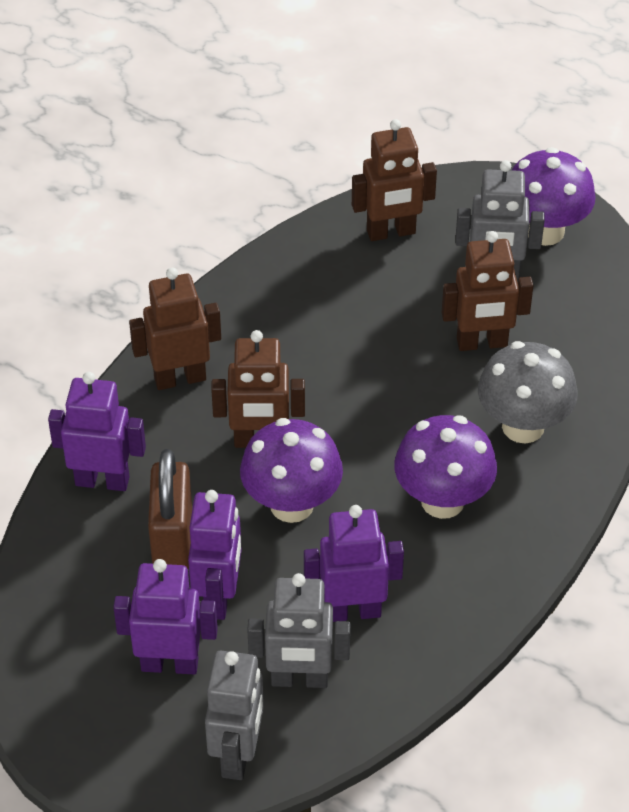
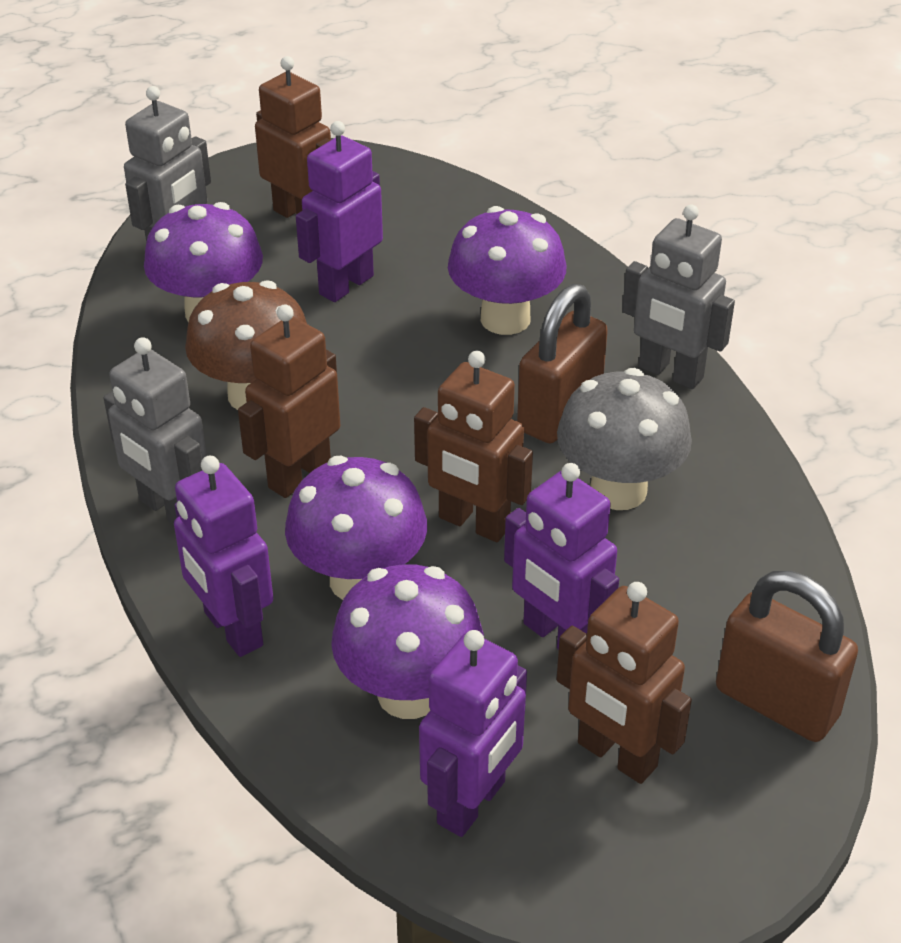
brown mushroom: 0 -> 1
brown padlock: 1 -> 2
purple mushroom: 3 -> 4

